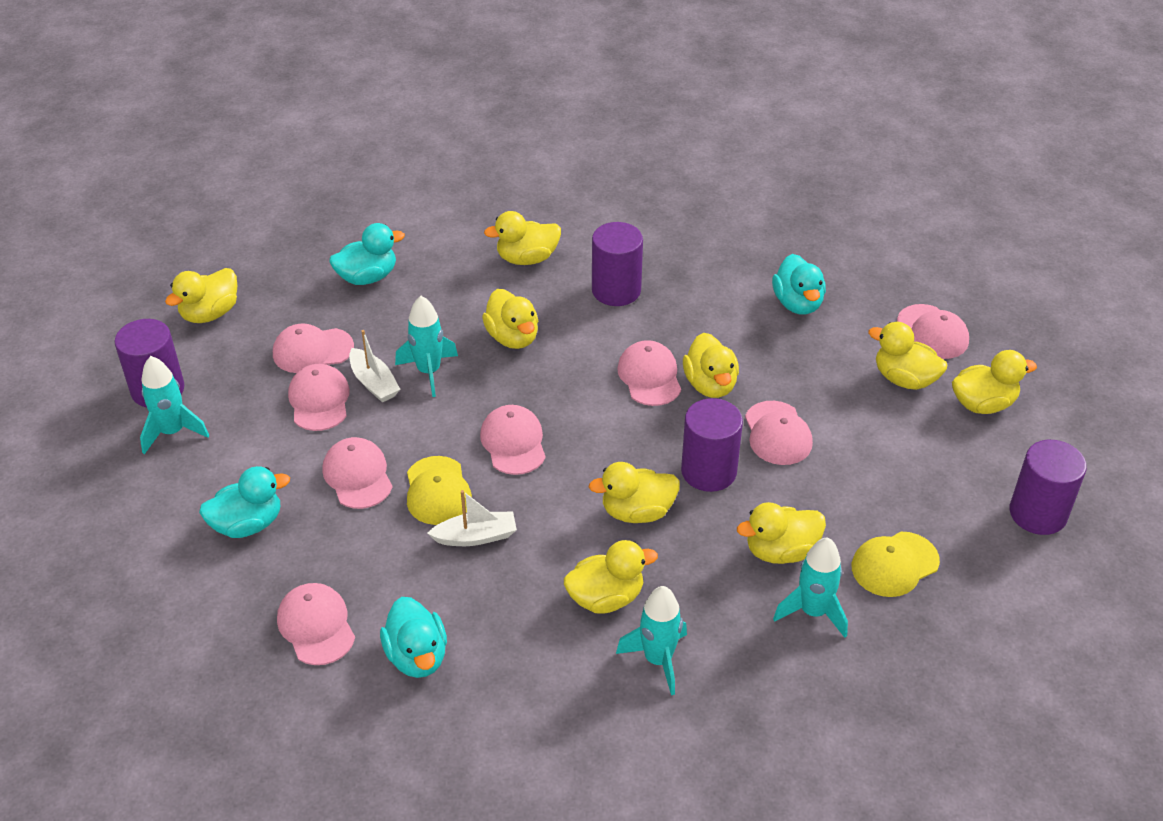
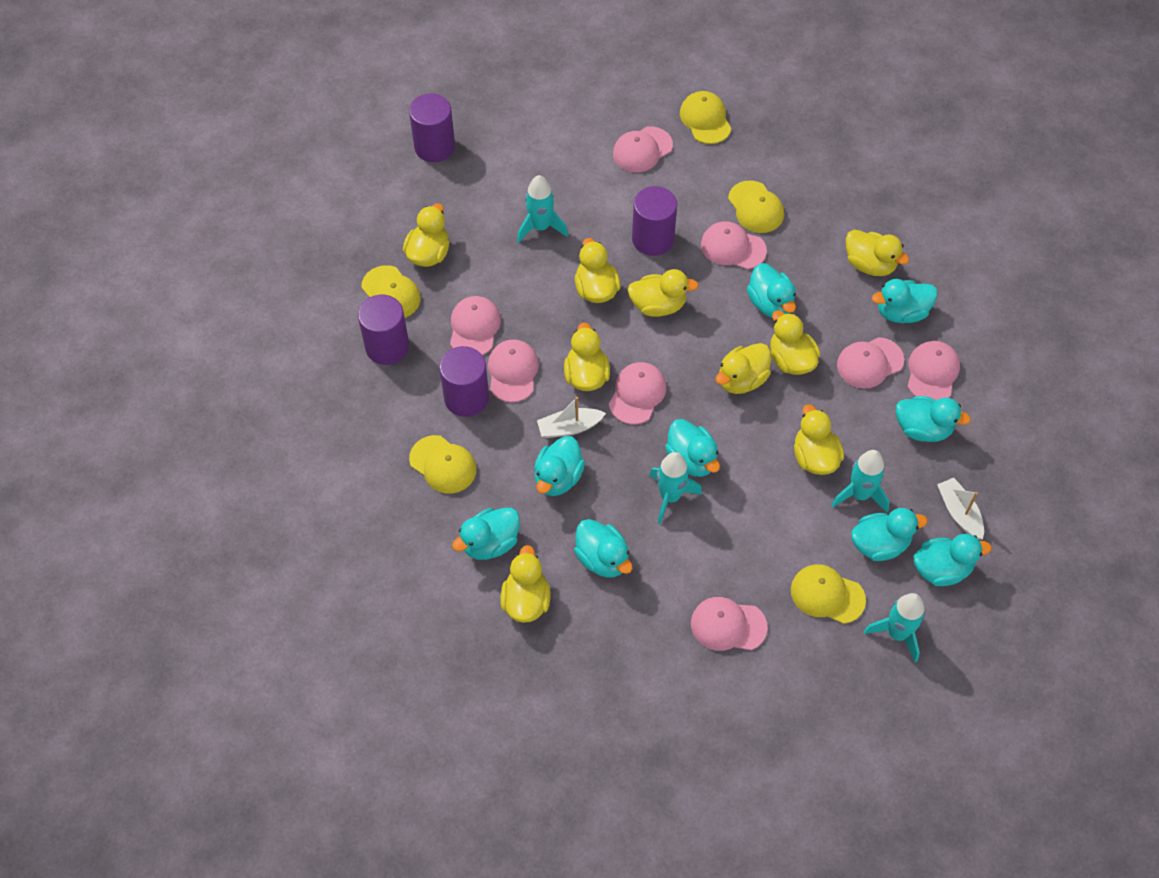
turquoise duck: 4 -> 9
yellow cap: 2 -> 5

